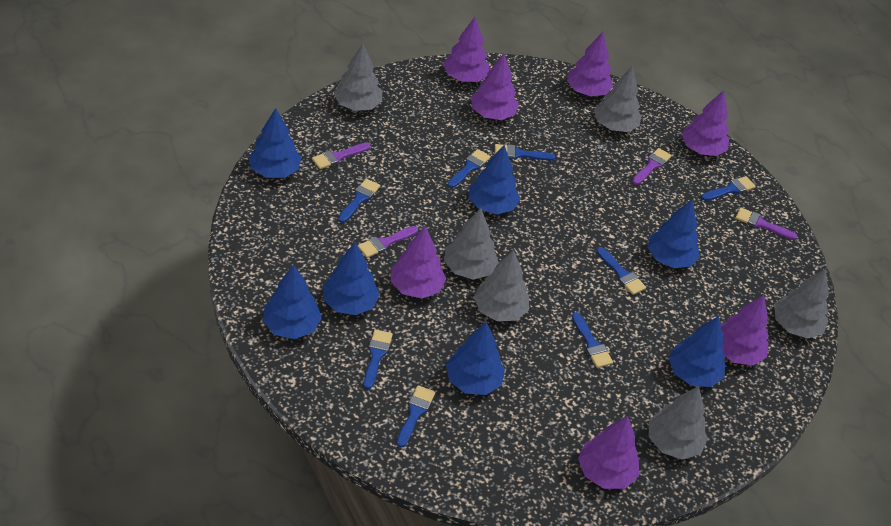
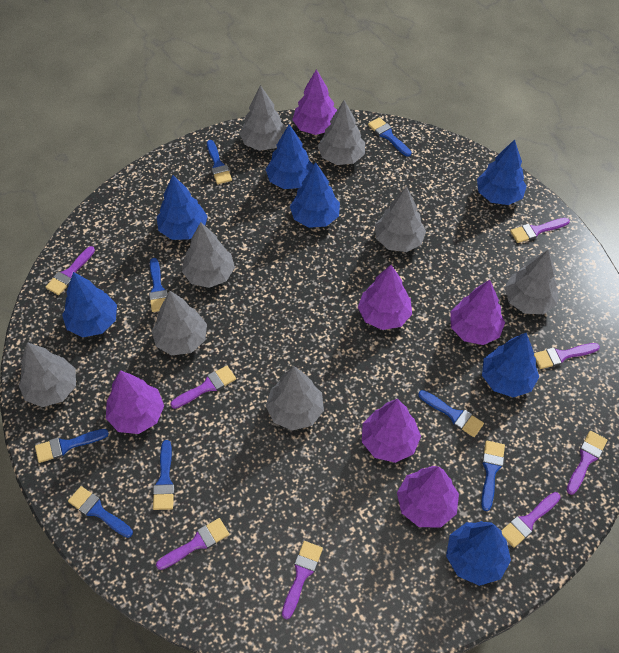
grey tree: 6 -> 8
purple brush: 4 -> 8
purple tree: 7 -> 6

